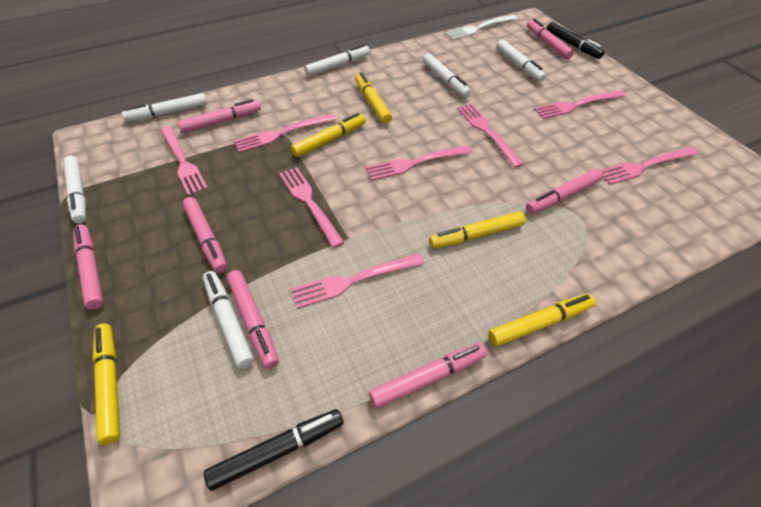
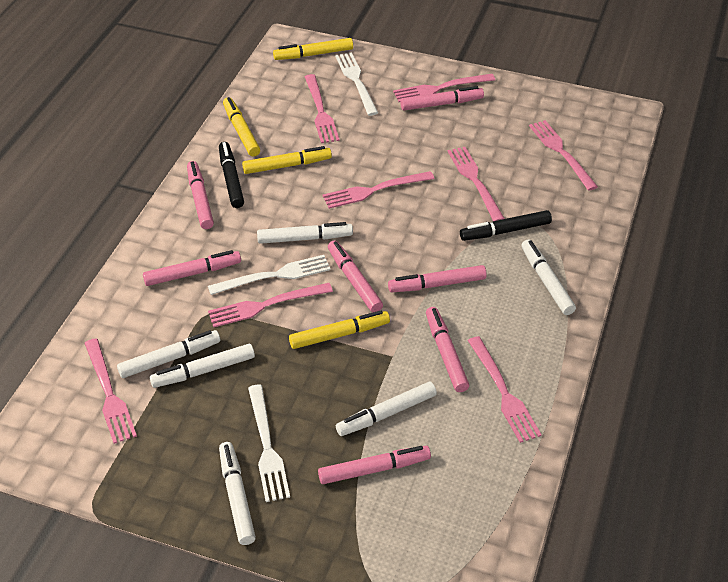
white fork: 1 -> 3
yellow marker: 5 -> 4

